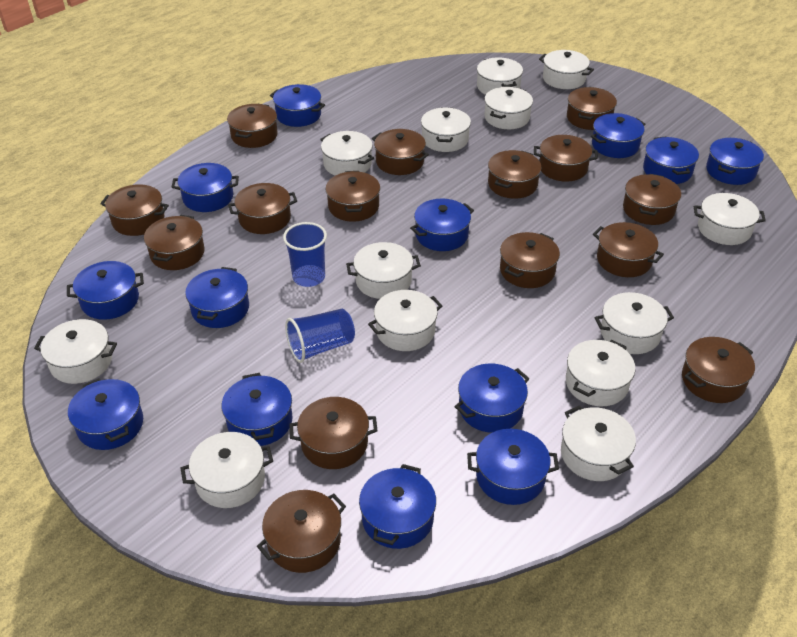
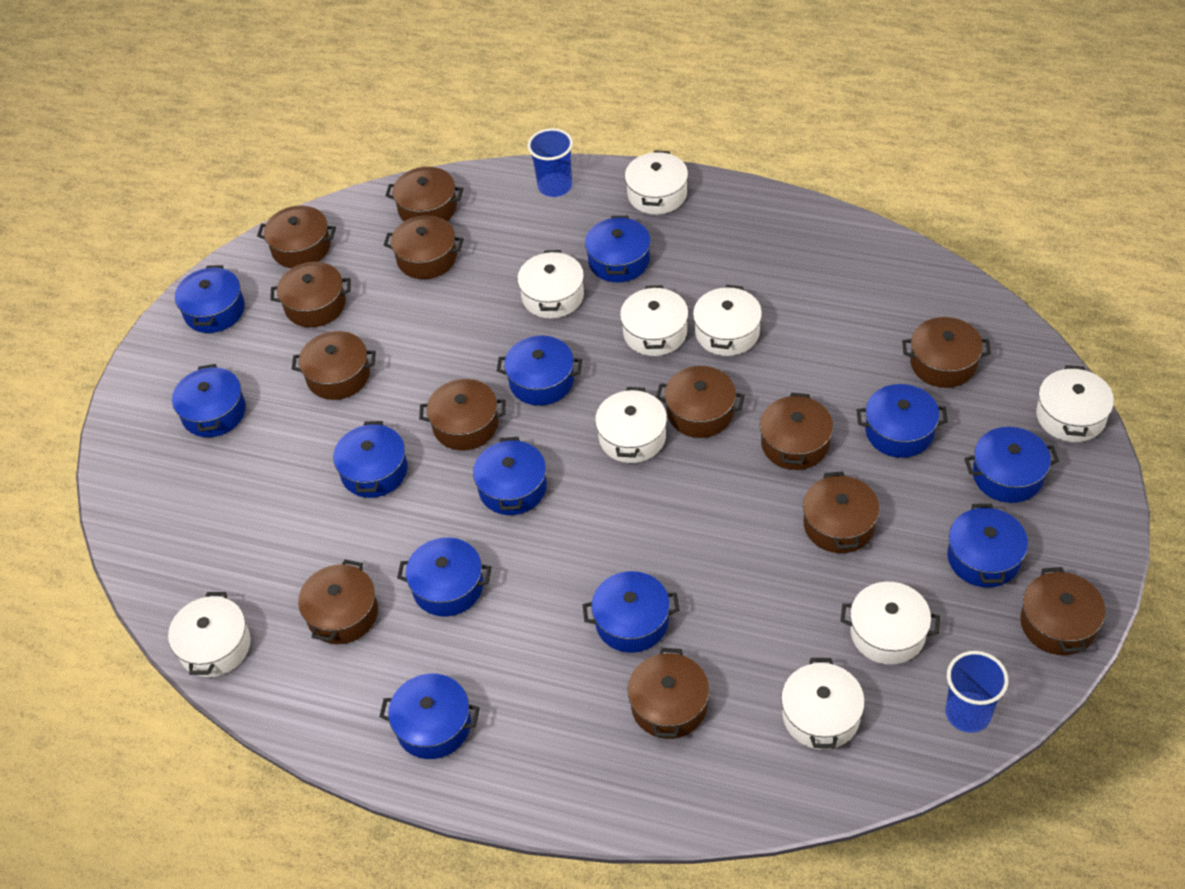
blue pot: 13 -> 12
brown pot: 15 -> 13
white pot: 13 -> 9

